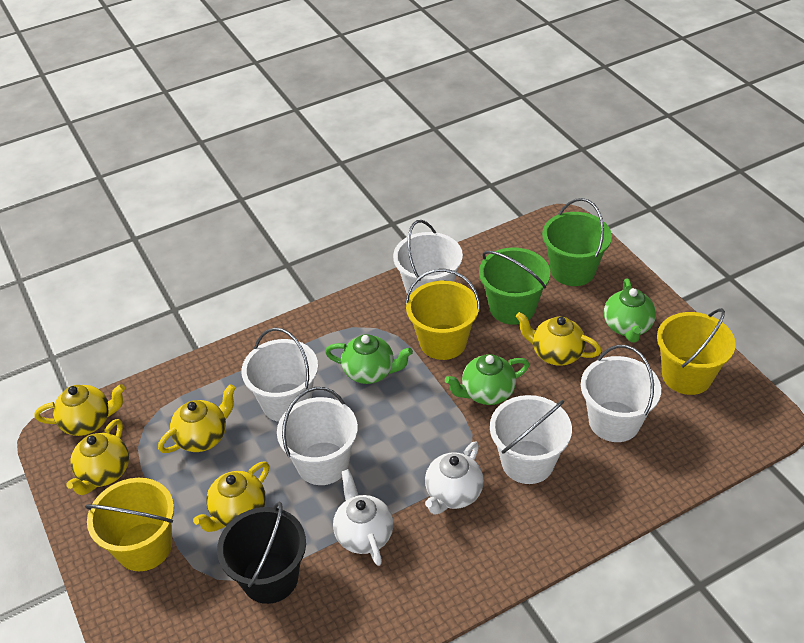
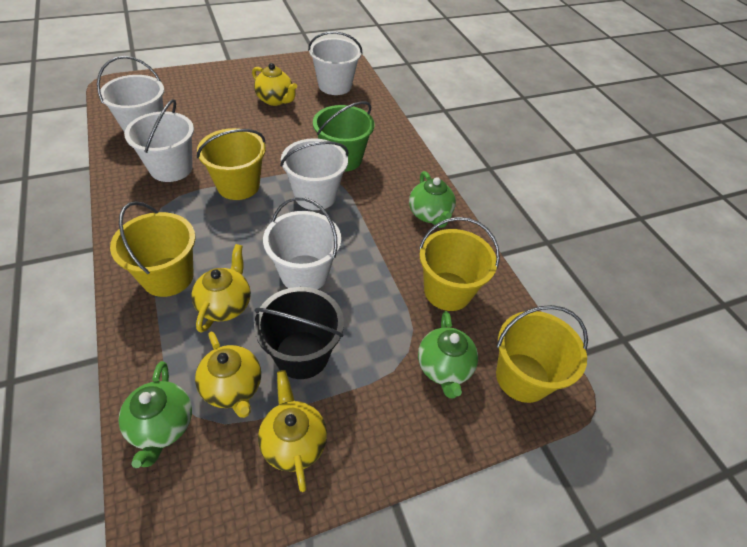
green bucket: 2 -> 1
white teapot: 2 -> 0
yellow bucket: 3 -> 4
yellow teapot: 5 -> 4

